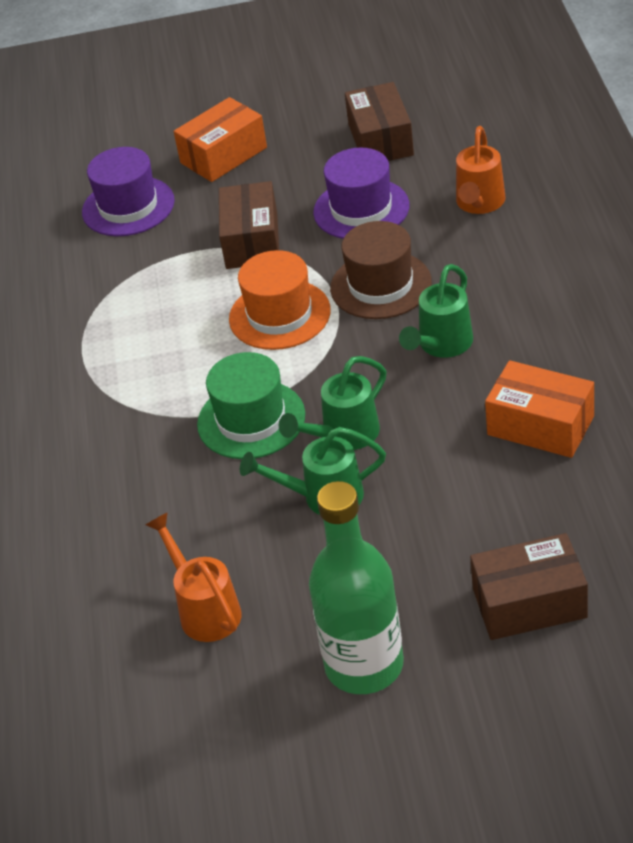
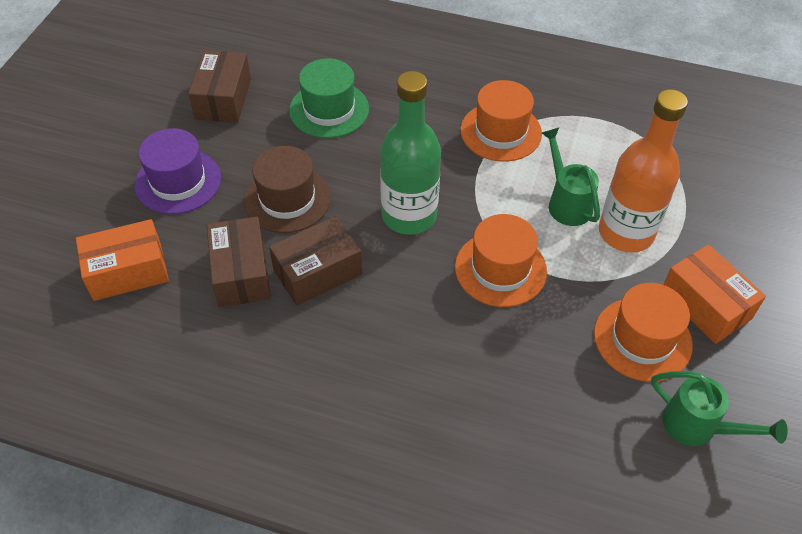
green watering can: 3 -> 2
orange bottle: 0 -> 1
orange hat: 1 -> 3
orange watering can: 2 -> 0
purple hat: 2 -> 1

